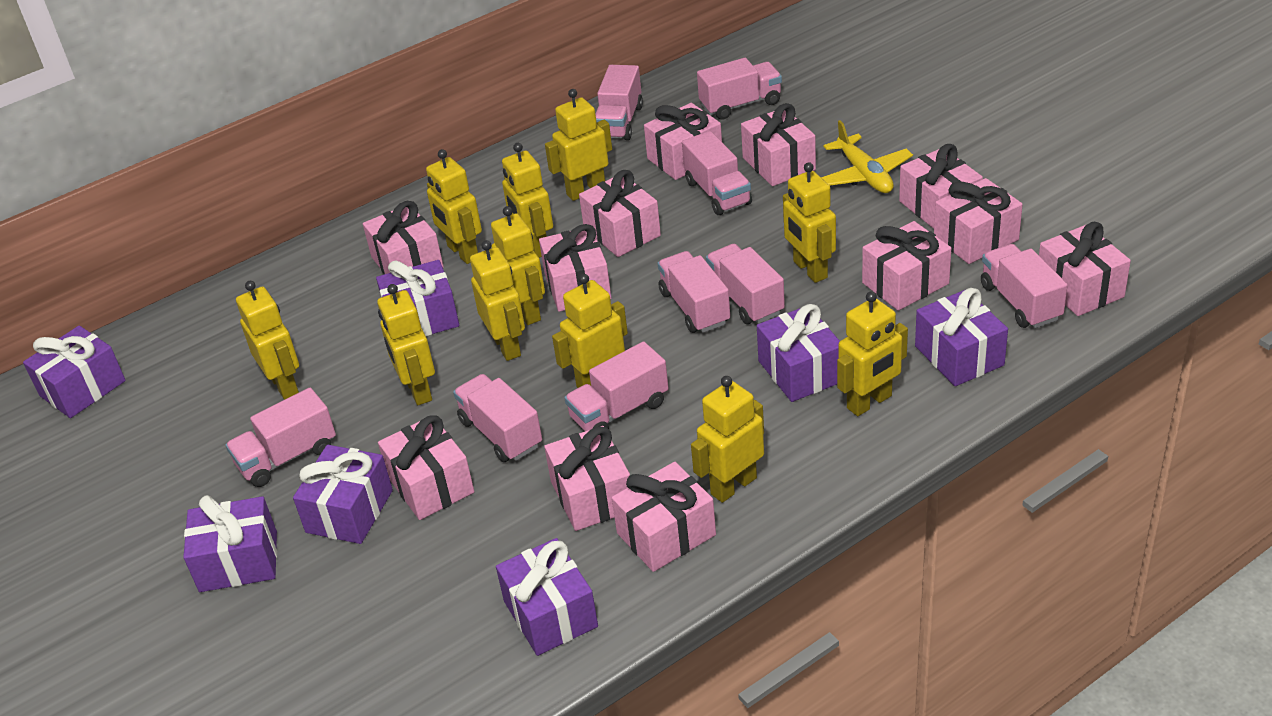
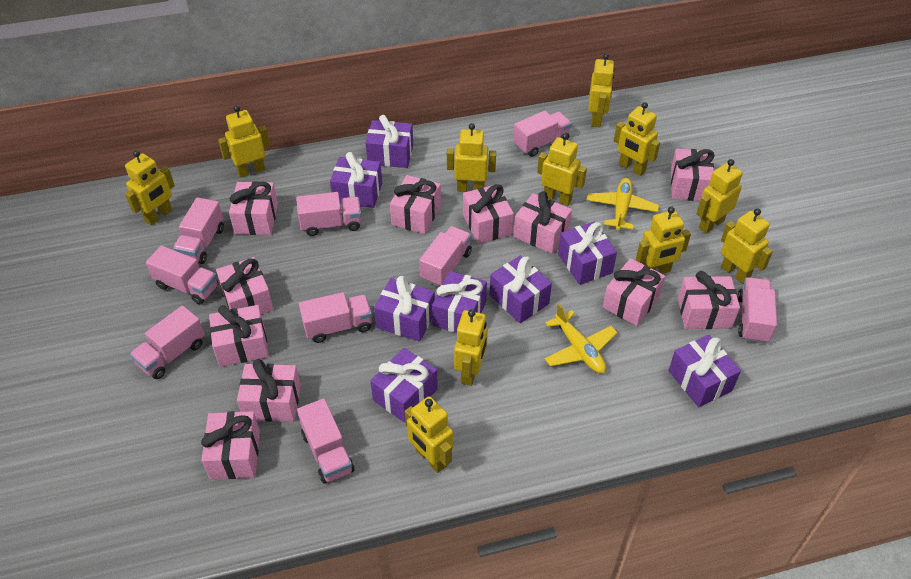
pink gift: 12 -> 11
purple gift: 7 -> 8
yellow plane: 1 -> 2

